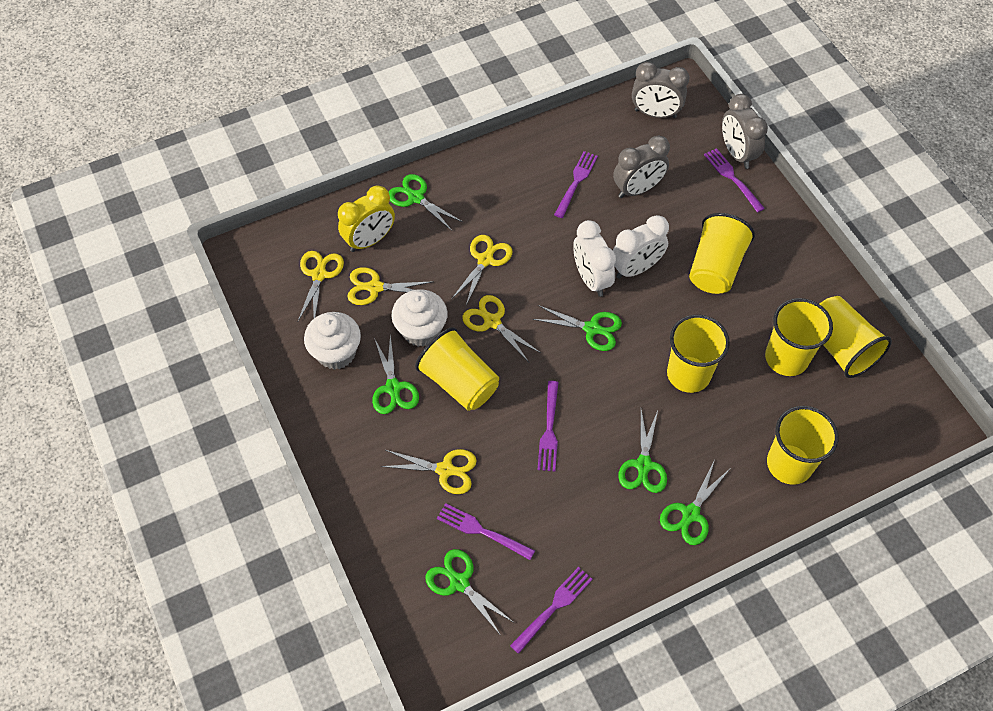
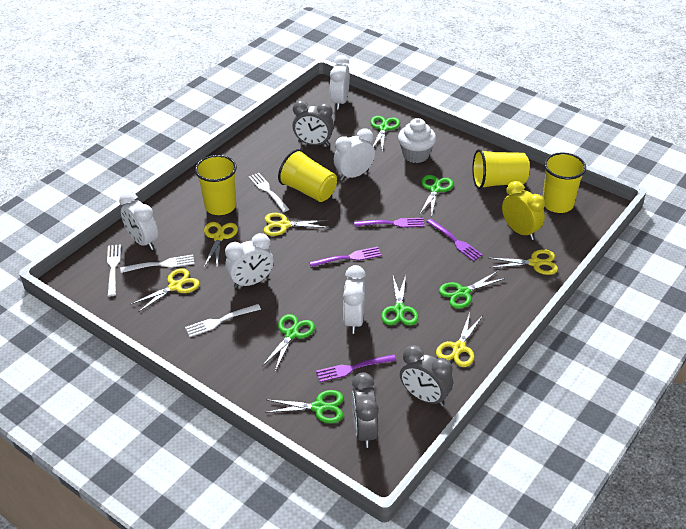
purple fork: 5 -> 4
white clock: 2 -> 5
white cupcake: 2 -> 1
white fork: 0 -> 4
yellow cup: 6 -> 4

